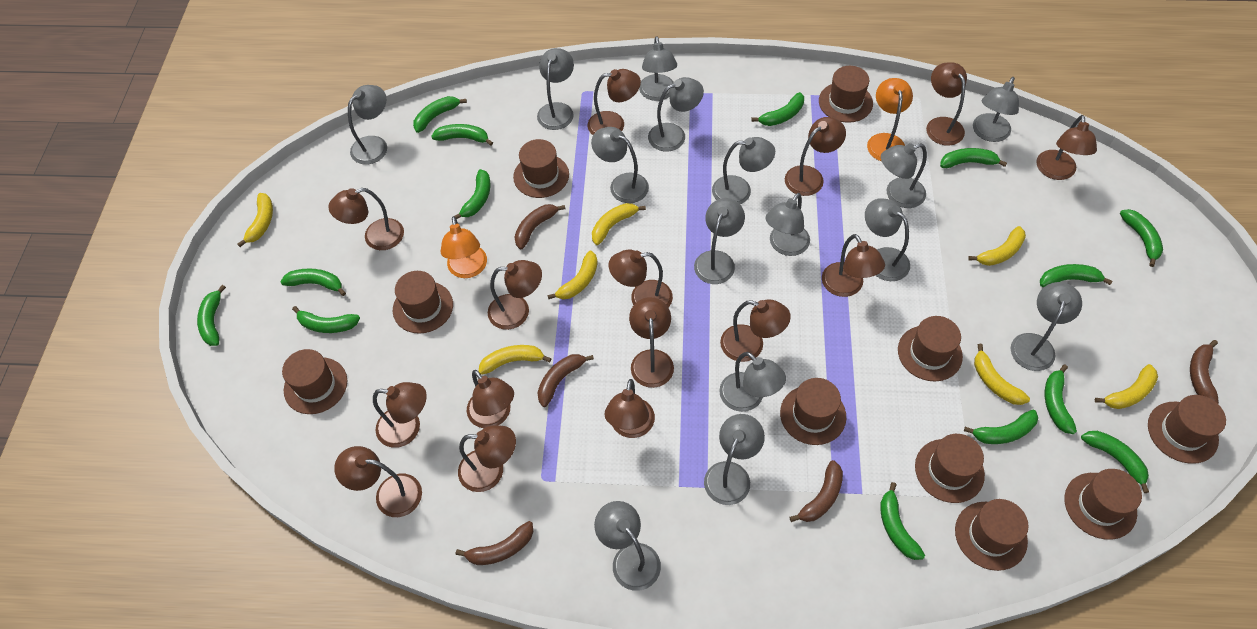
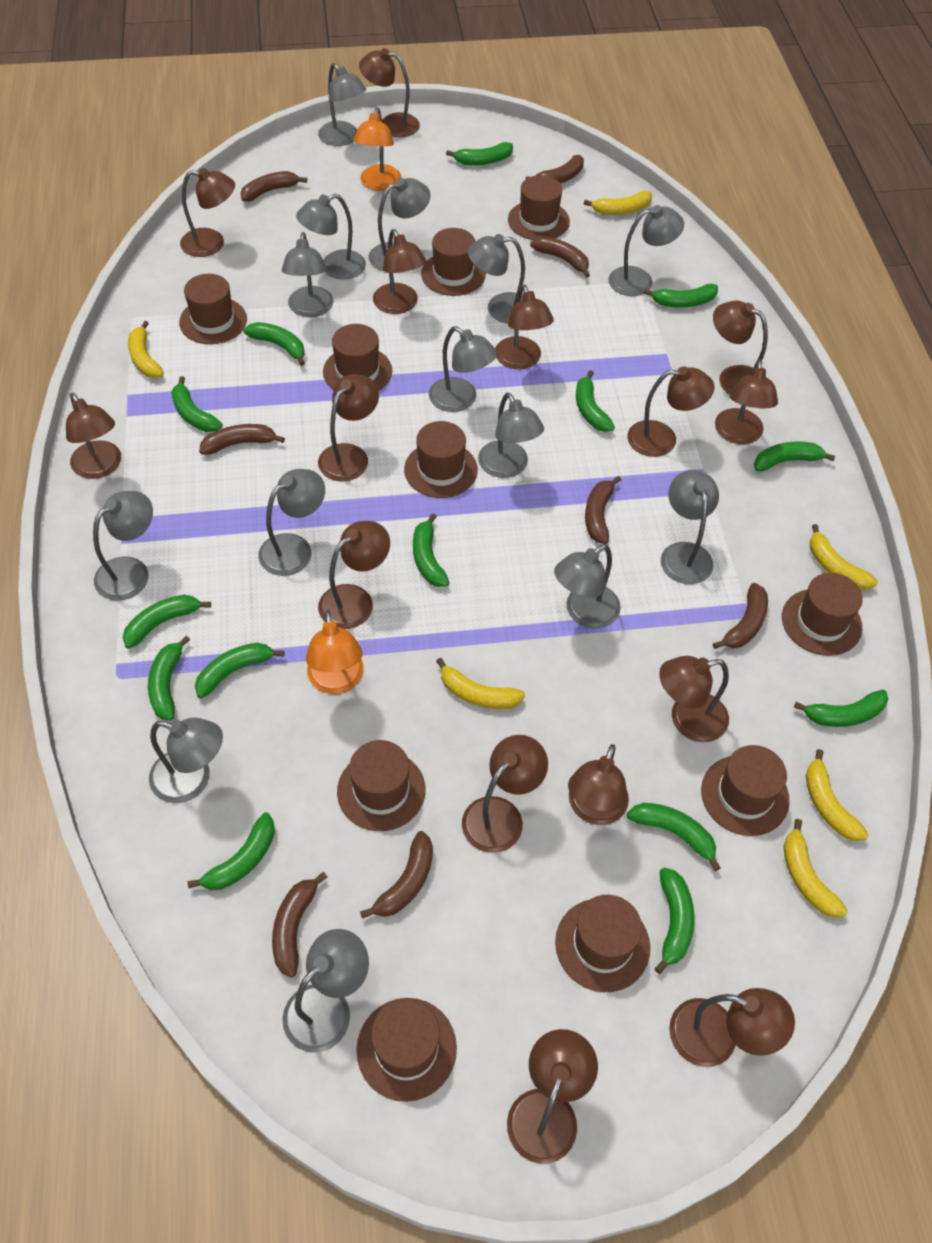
brown banana: 5 -> 8
grey lamp: 15 -> 14
yellow banana: 7 -> 6

